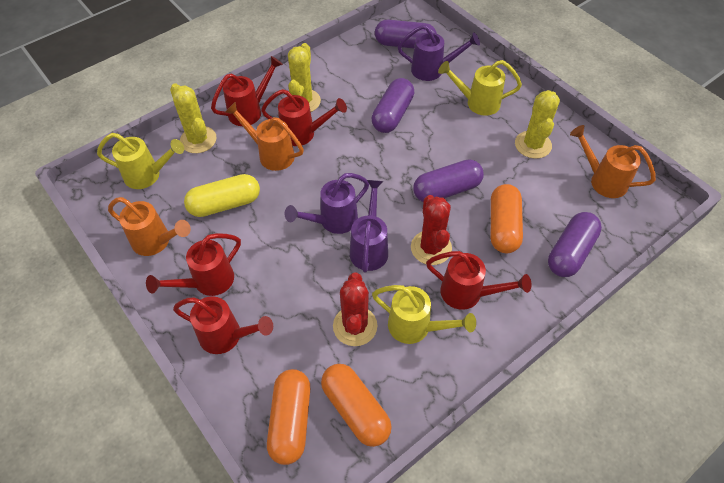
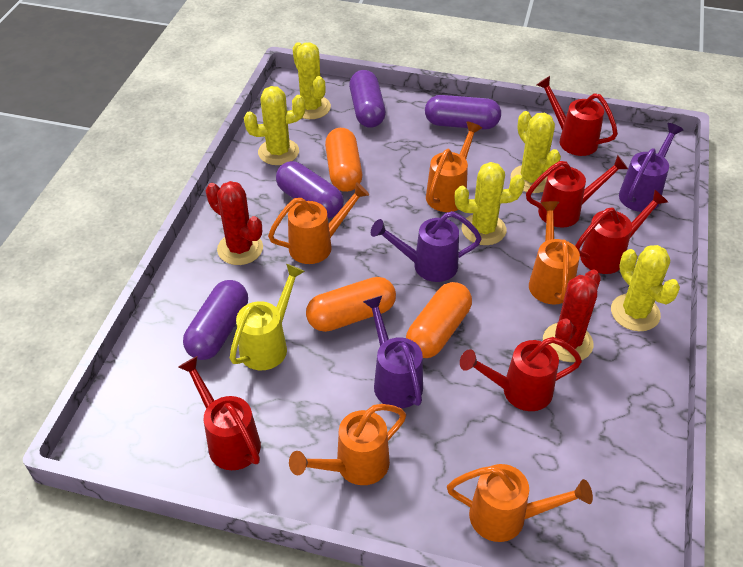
orange watering can: 3 -> 5
yellow cactus: 3 -> 5
yellow capsule: 1 -> 0
yellow watering can: 3 -> 1

